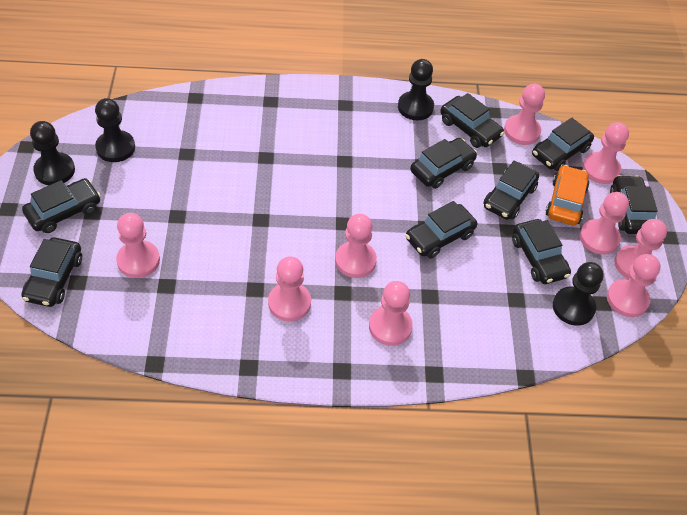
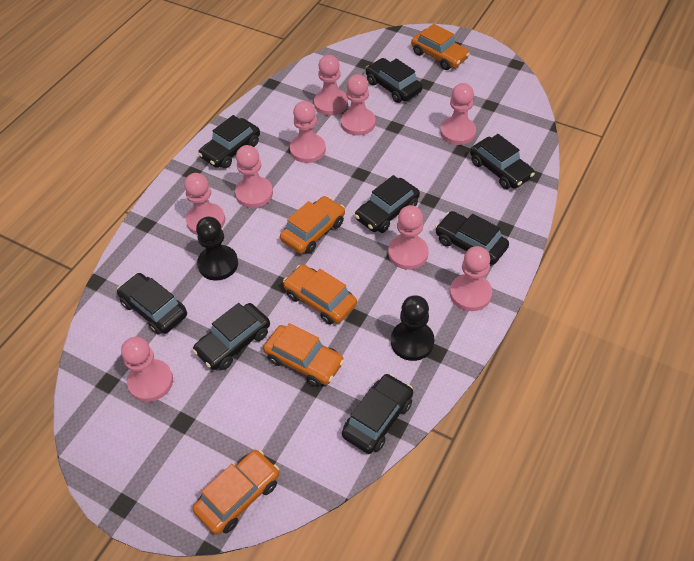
black car: 9 -> 8
black pawn: 4 -> 2
orange car: 1 -> 5

